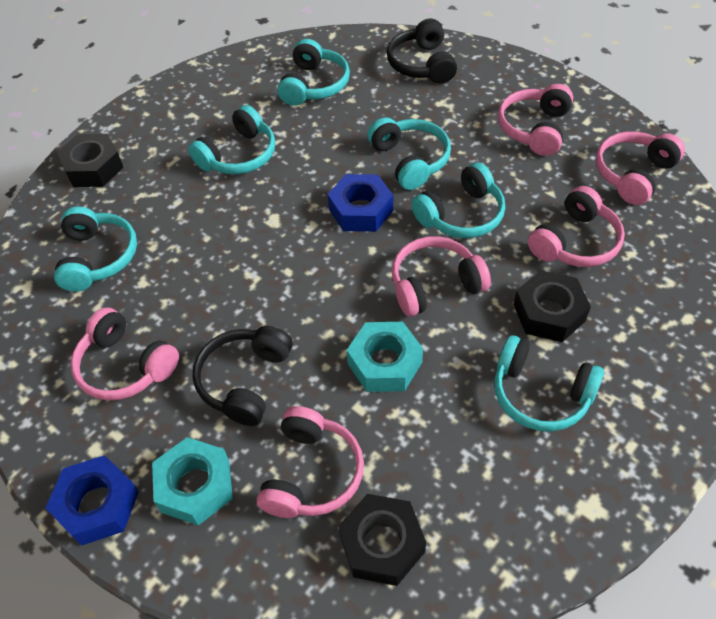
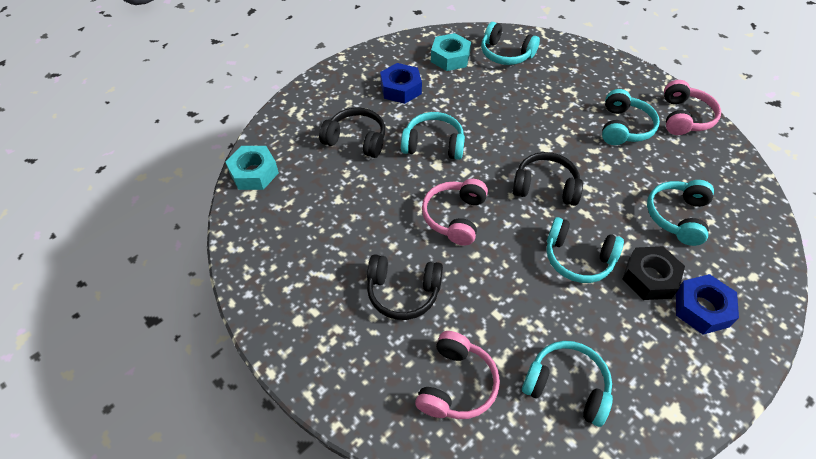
black headphones: 2 -> 3
black nut: 3 -> 1
pink headphones: 6 -> 3

